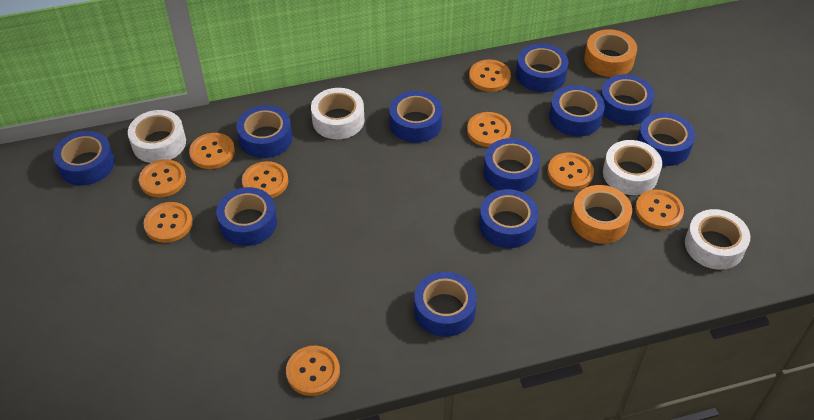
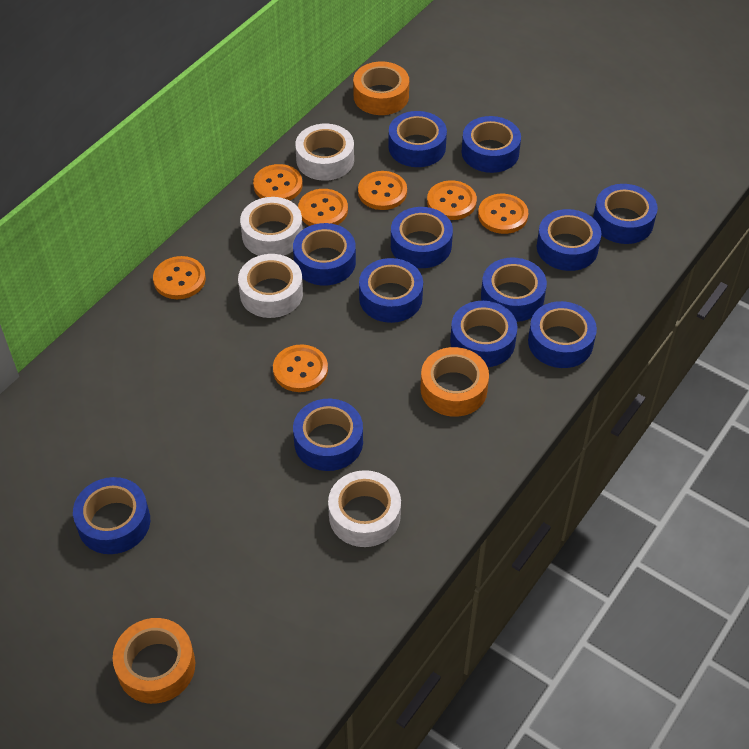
blue tape: 11 -> 12
orange button: 9 -> 7
orange tape: 2 -> 3

